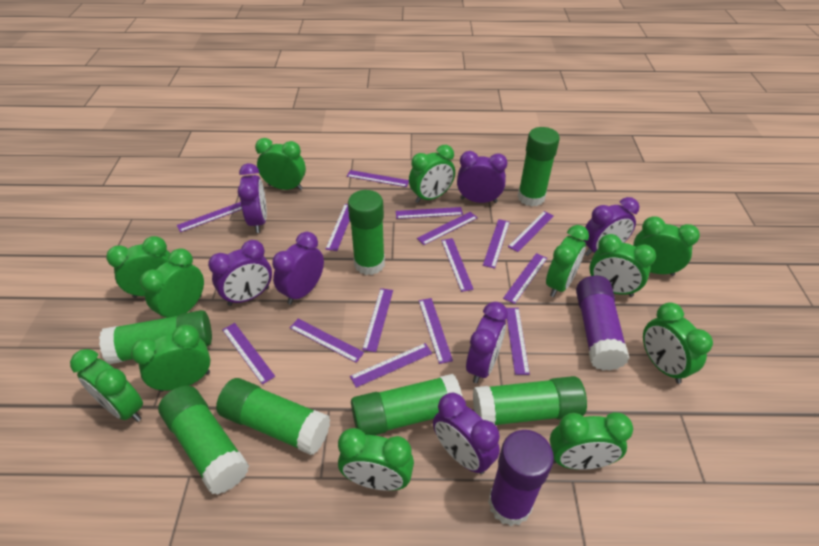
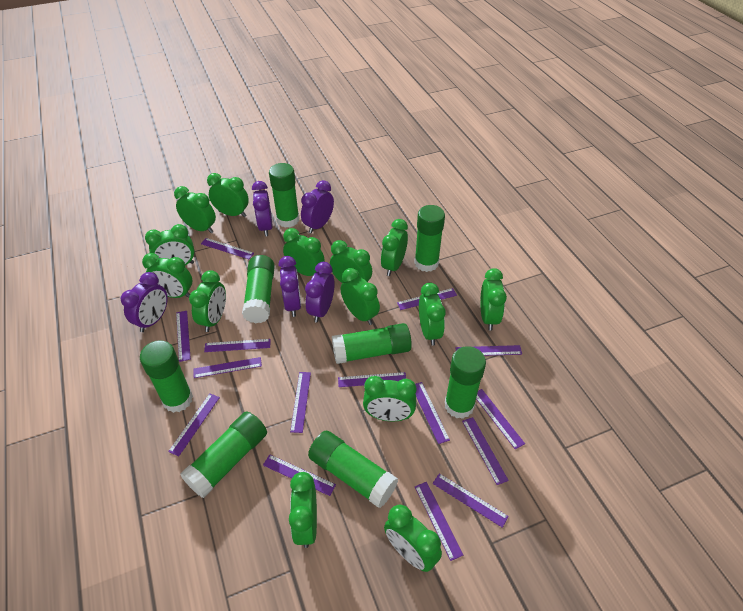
green clock: 12 -> 14
green glue stick: 7 -> 8
purple clock: 7 -> 5
purple glue stick: 2 -> 0

